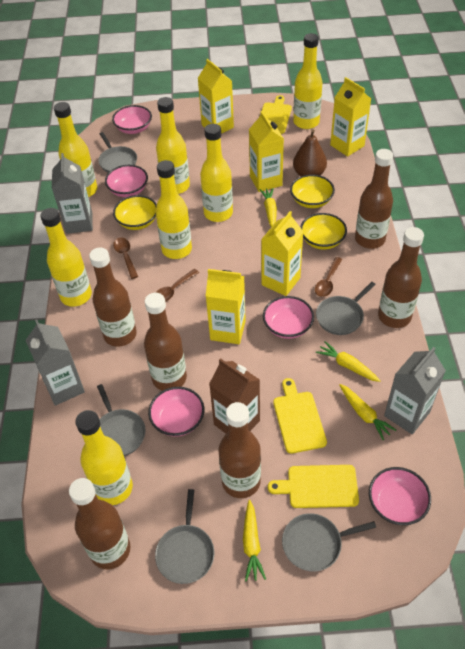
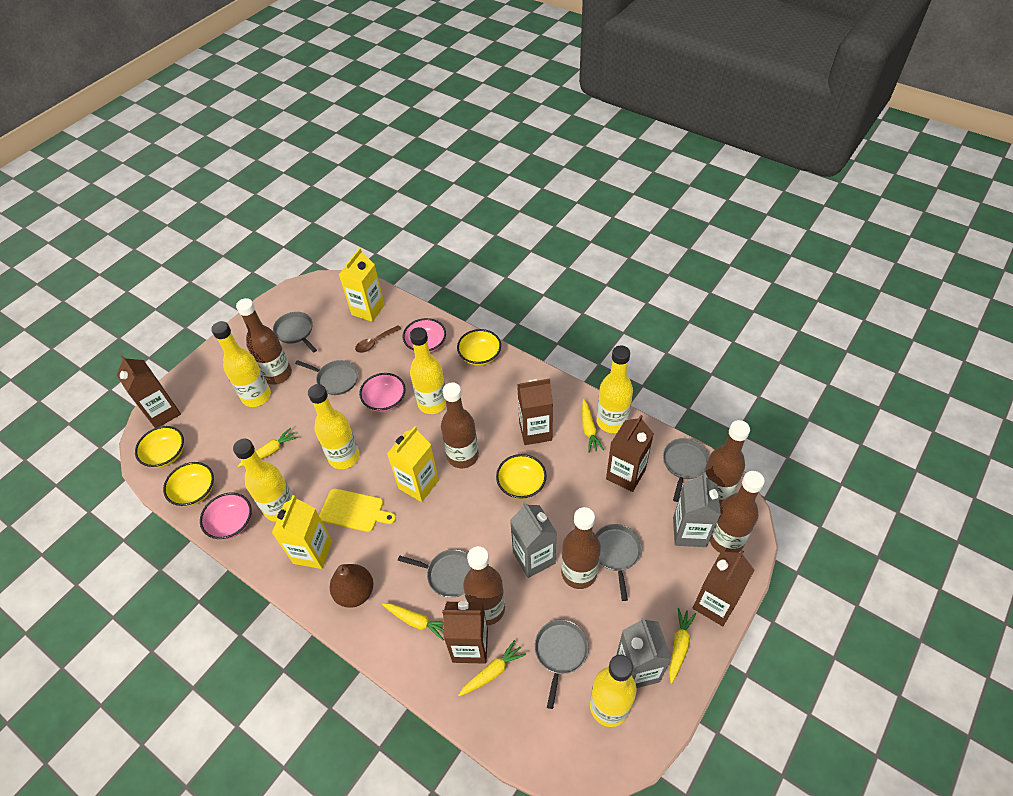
brown carton: 1 -> 5
brown spoon: 3 -> 1
grey pan: 5 -> 6
pink bowl: 5 -> 3
yellow bottle: 7 -> 6
yellow bowl: 3 -> 4
yellow carrot: 4 -> 5
yellow carton: 5 -> 3
yellow cutting board: 3 -> 1

